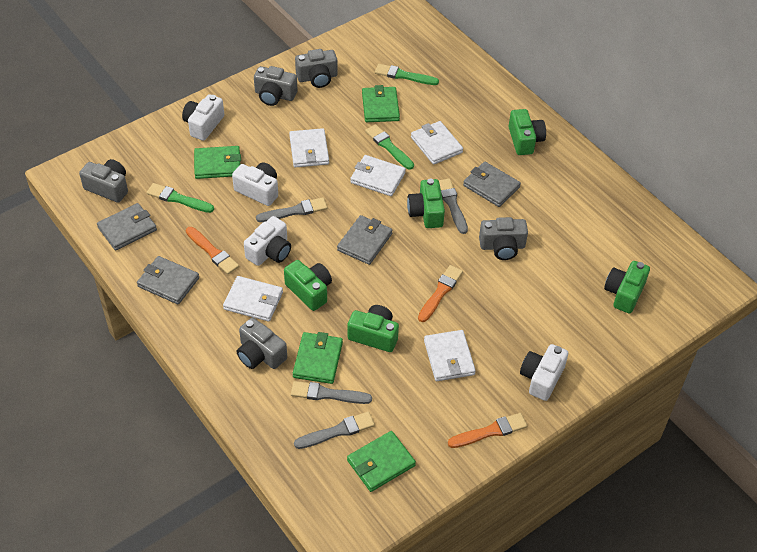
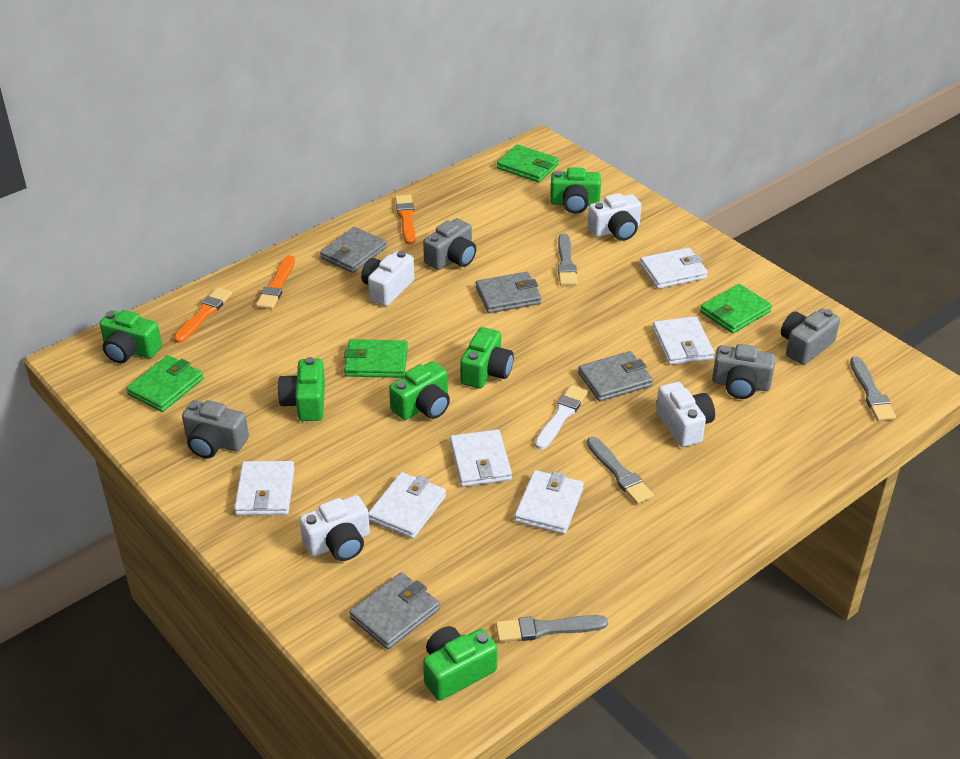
green brush: 3 -> 0
green camera: 5 -> 6
grey camera: 5 -> 4
white brush: 0 -> 1
white wallet: 5 -> 6

